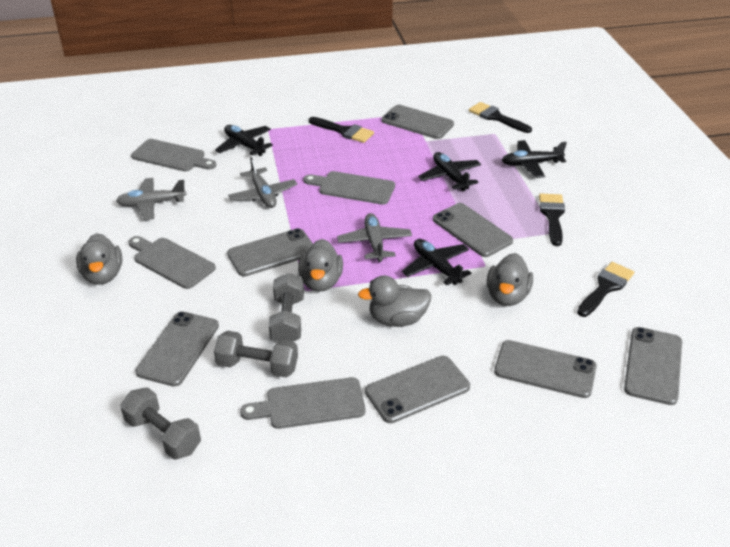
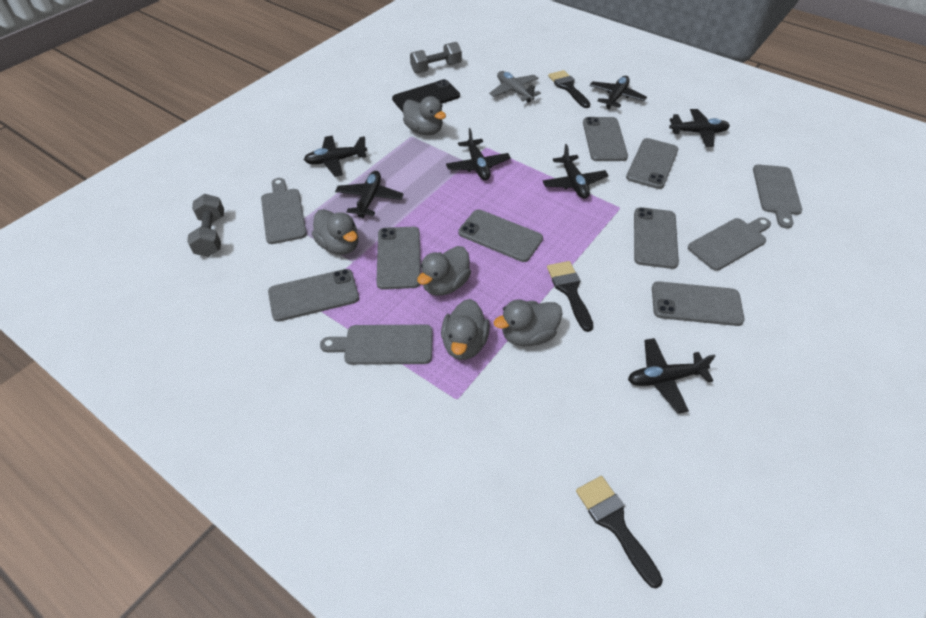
black brush: 4 -> 3
black phone: 0 -> 1
black plane: 4 -> 7
grey duck: 4 -> 5
grey dumbbell: 3 -> 2
grey plane: 3 -> 1

